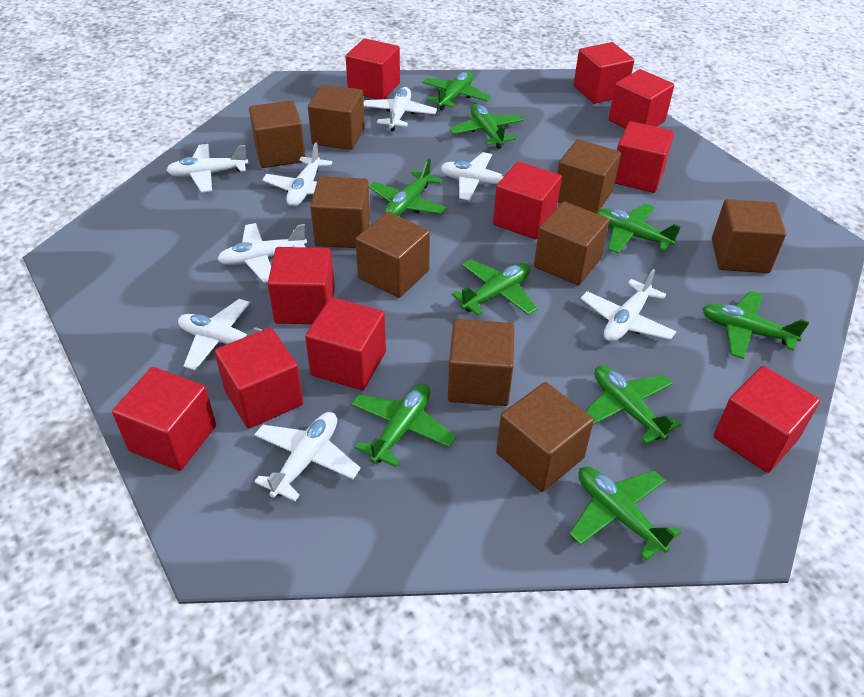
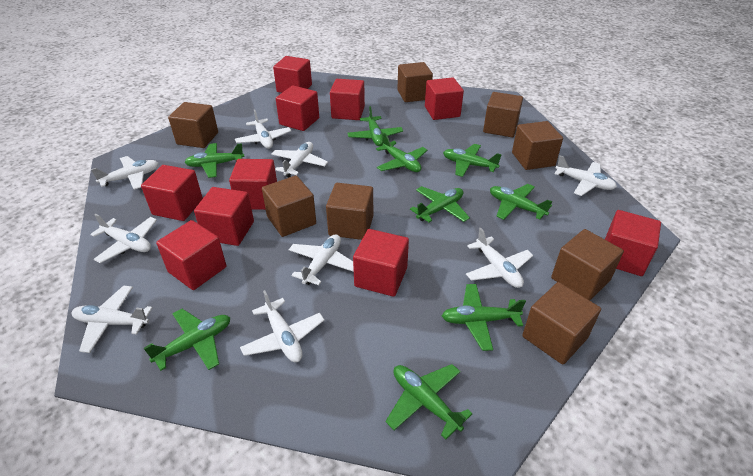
brown cube: 9 -> 8
white plane: 8 -> 9

